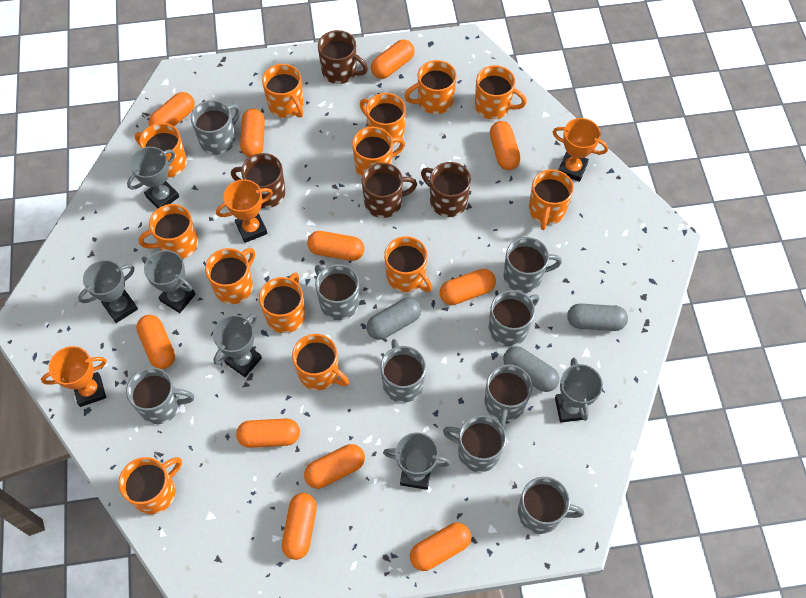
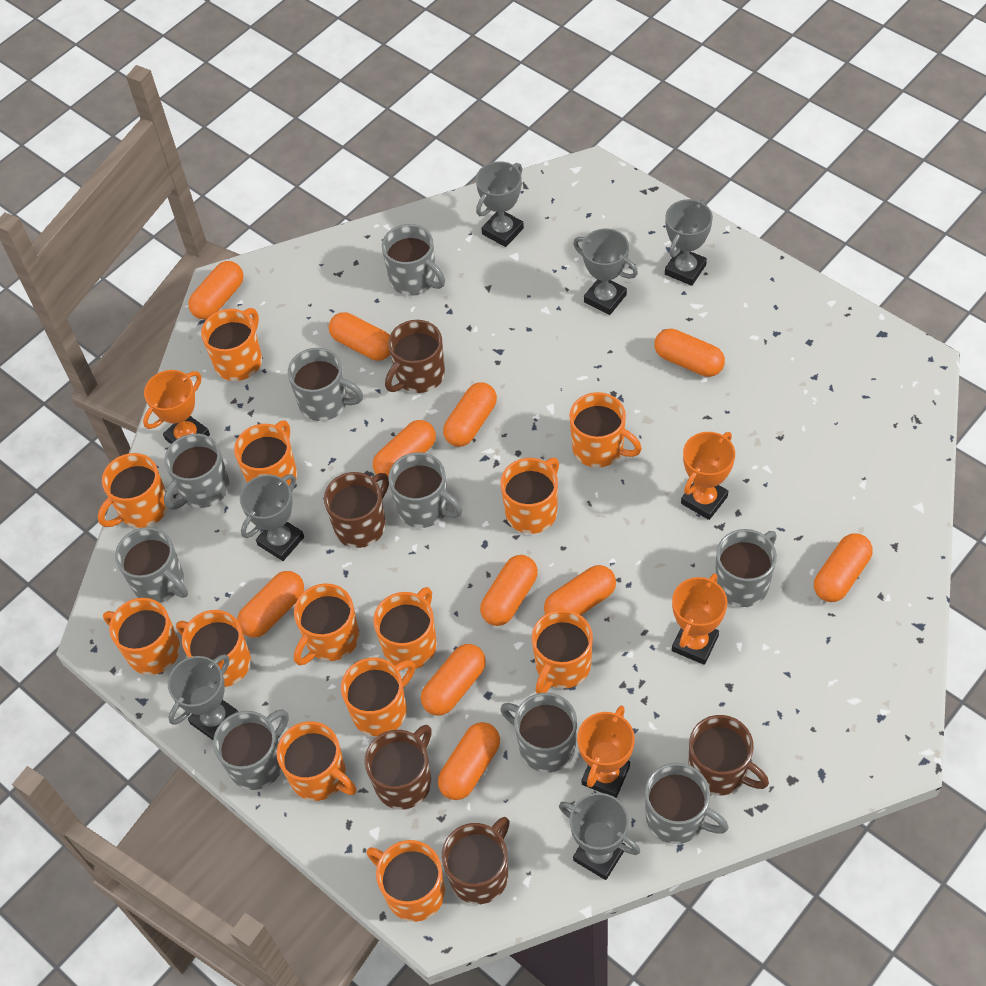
brown mug: 4 -> 5
grey capsule: 3 -> 0
orange trophy: 3 -> 4

